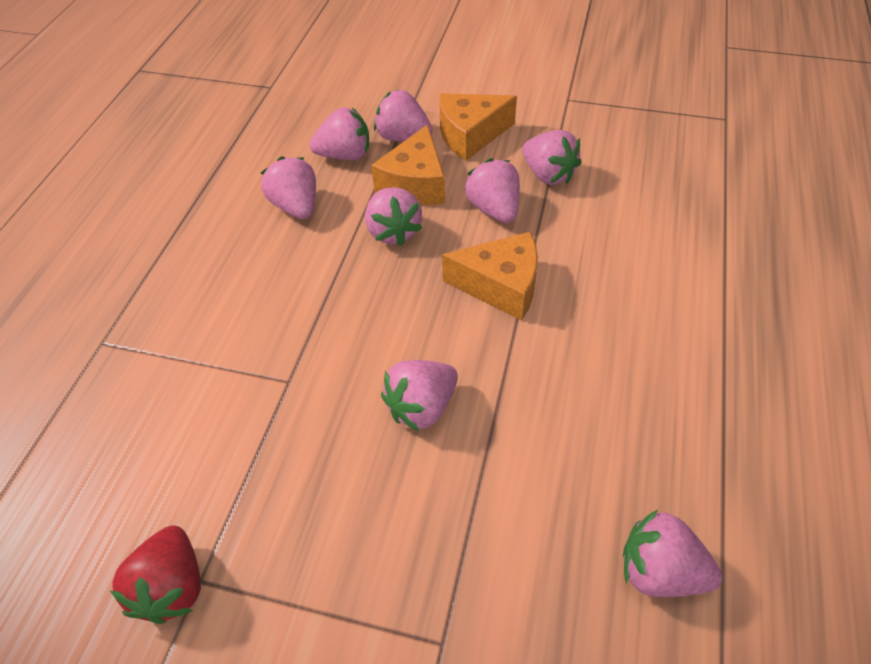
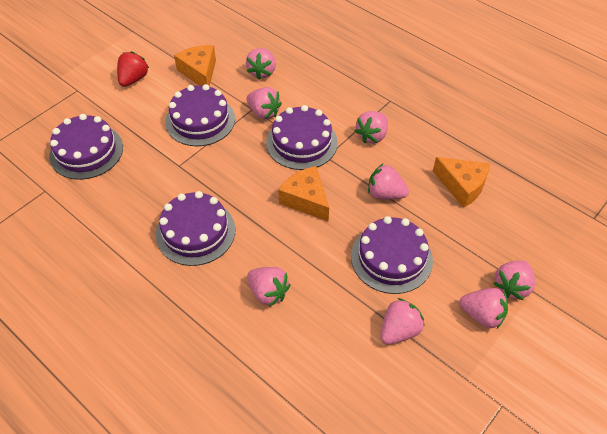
purple cake: 0 -> 5

